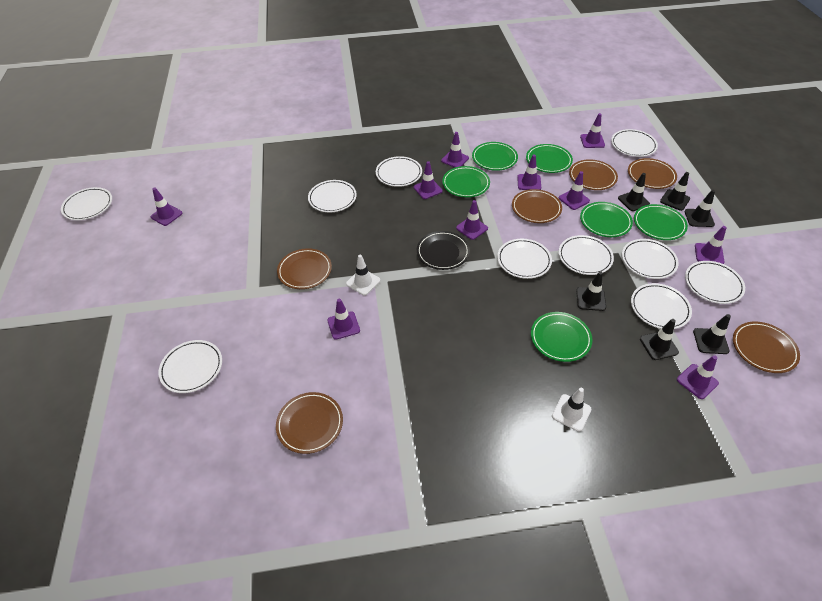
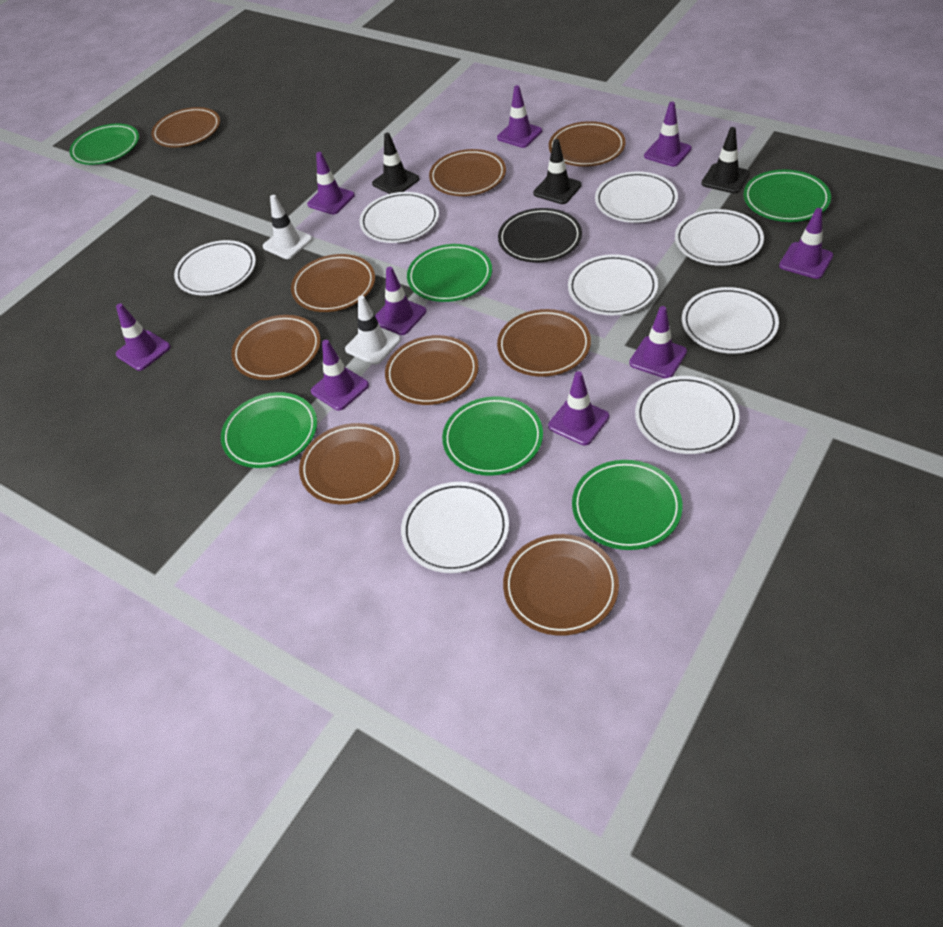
black traffic cone: 6 -> 3
brown plate: 6 -> 9
purple traffic cone: 10 -> 9
white plate: 10 -> 8

